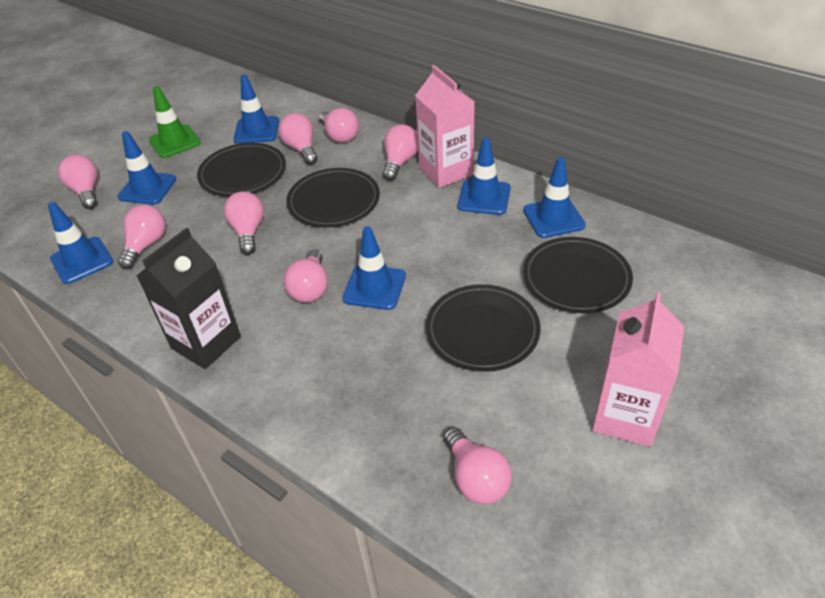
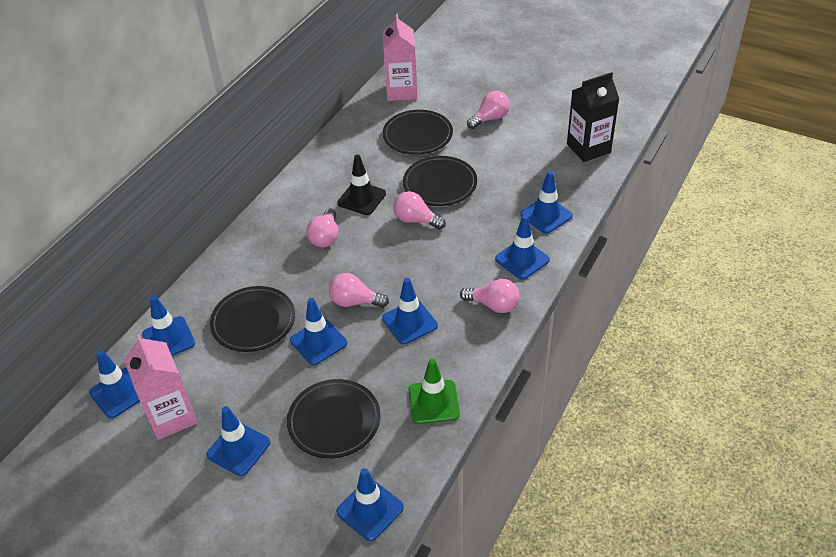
black traffic cone: 0 -> 1
blue traffic cone: 6 -> 8
pink light bulb: 8 -> 5

